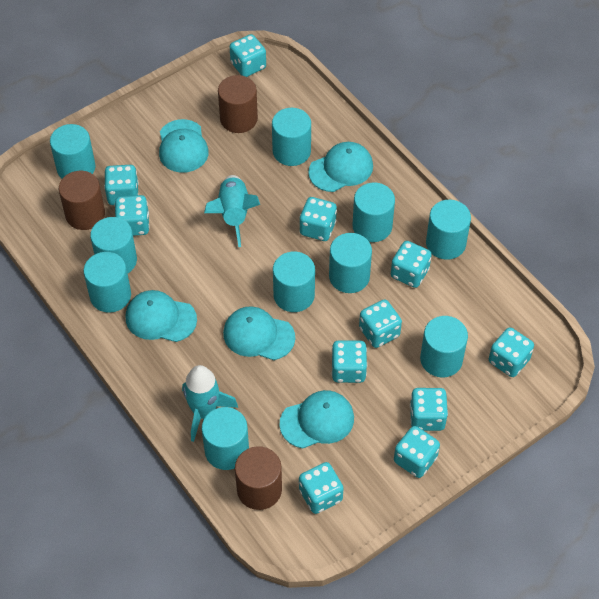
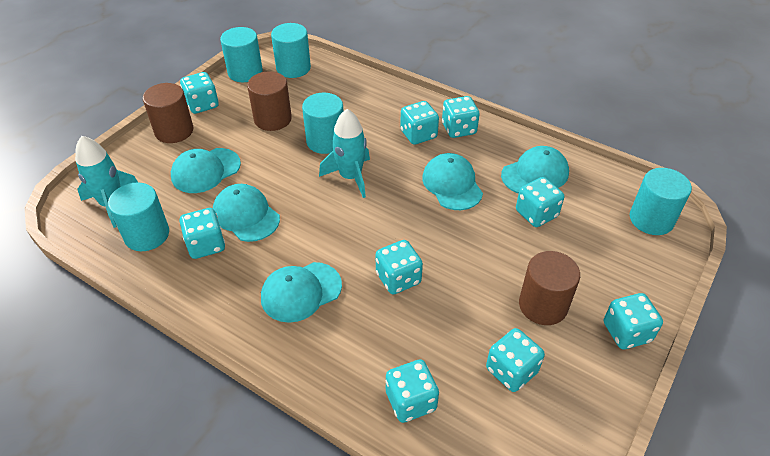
turquoise cylinder: 10 -> 5
turquoise dice: 11 -> 9

